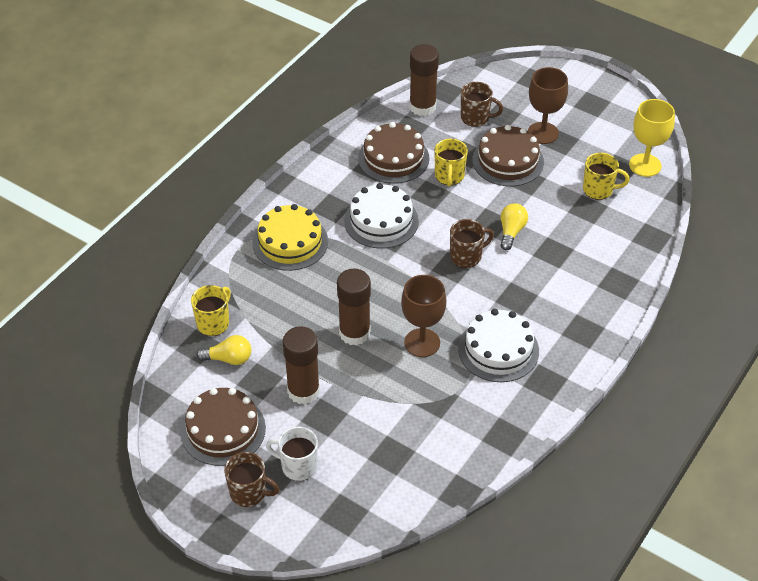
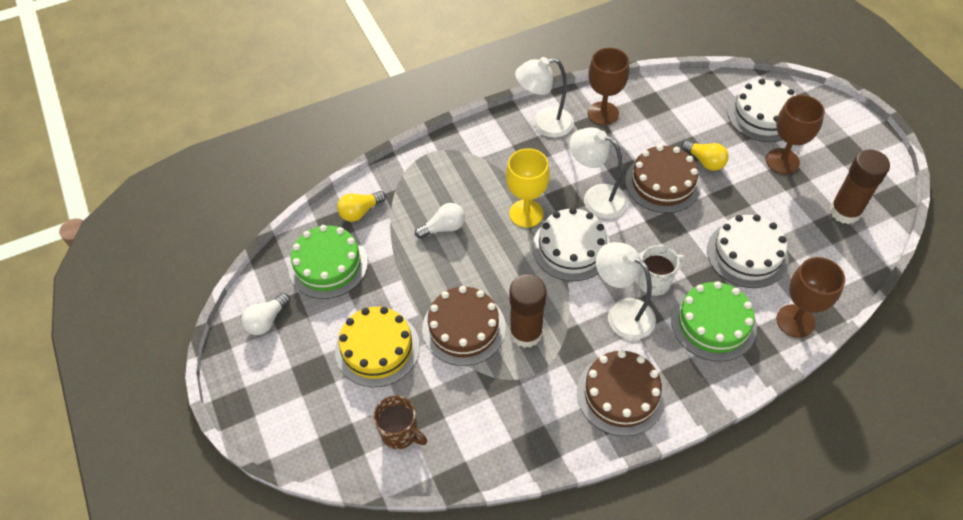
brown glue stick: 3 -> 2
brown goblet: 2 -> 3
brown mug: 3 -> 1
green cake: 0 -> 2
white cake: 2 -> 3
white lamp: 0 -> 3
white light bulb: 0 -> 2
yellow mug: 3 -> 0

